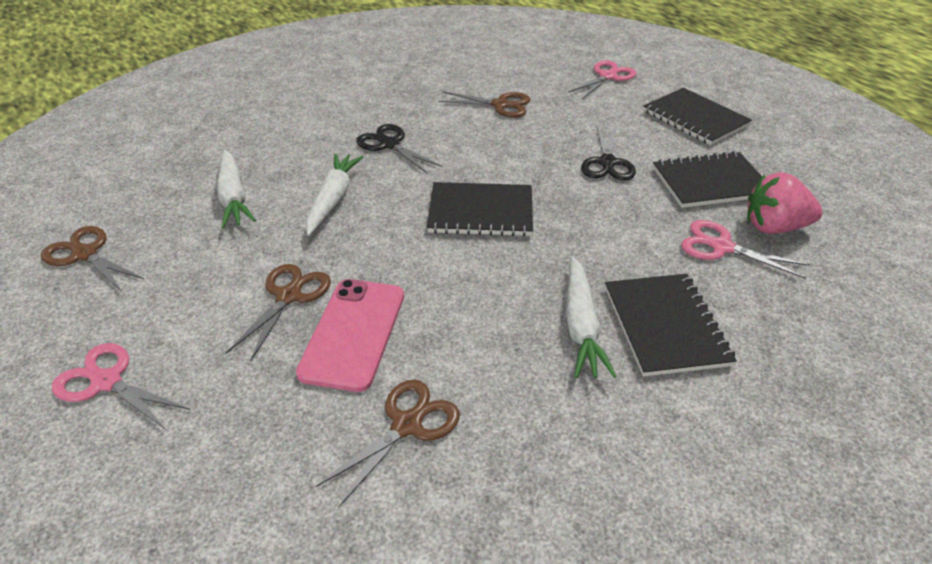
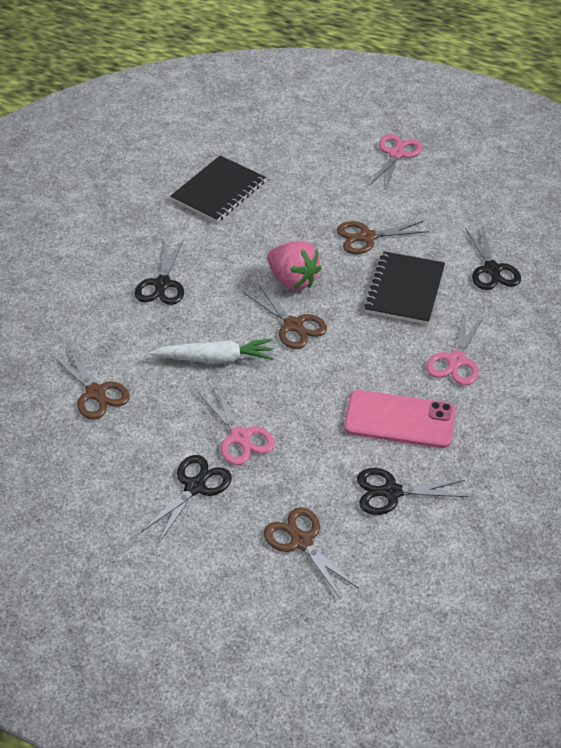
black notebook: 4 -> 2
black scissors: 2 -> 4
white carrot: 3 -> 1

